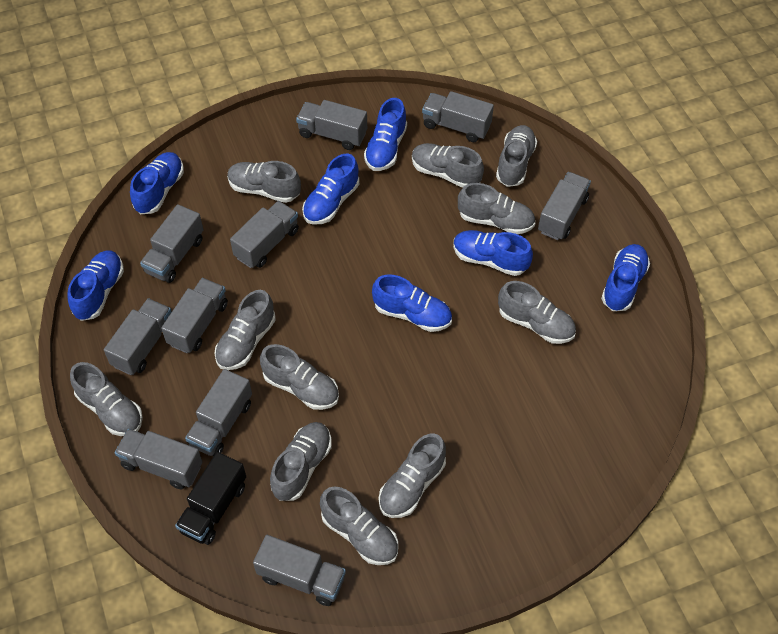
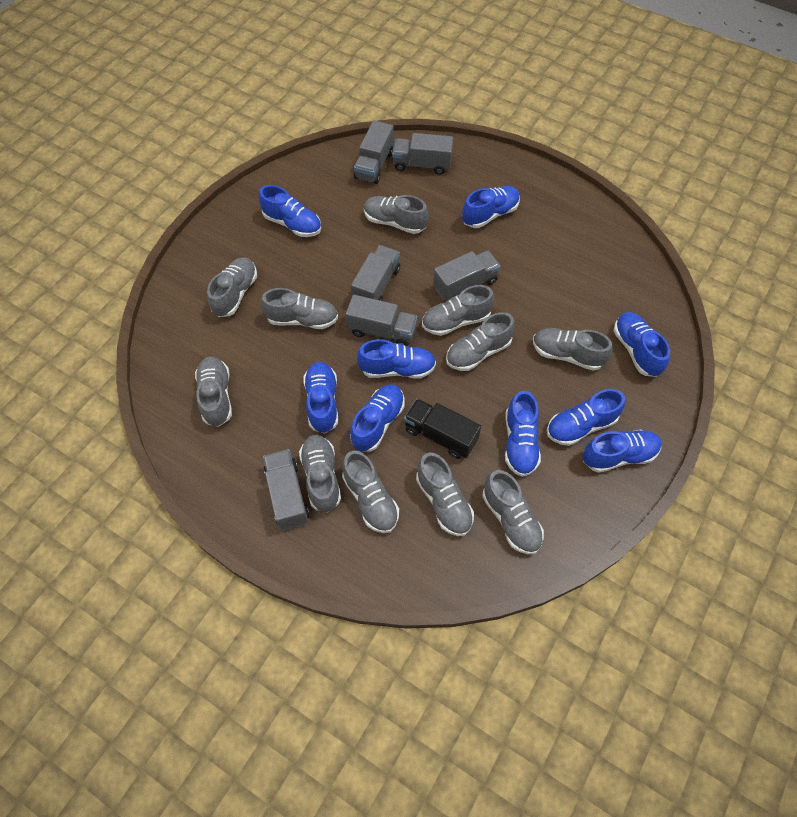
blue shoe: 7 -> 9
grey truck: 10 -> 6

